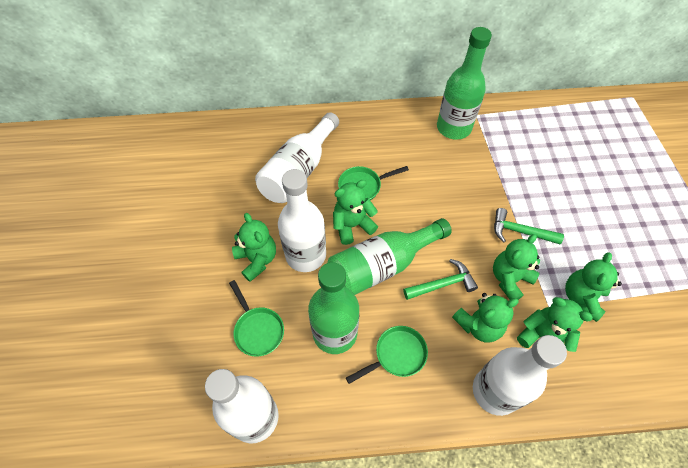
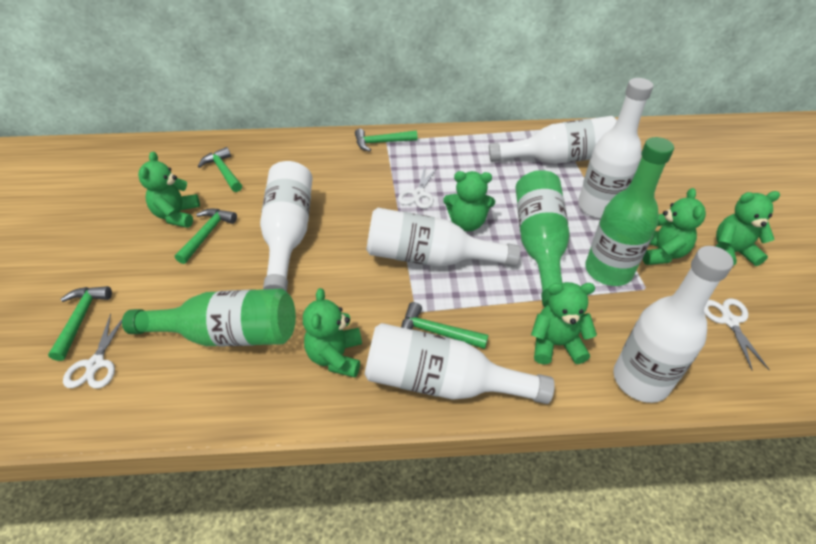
green hammer: 2 -> 5
green pan: 3 -> 0
white bottle: 4 -> 6
white scissors: 0 -> 3

